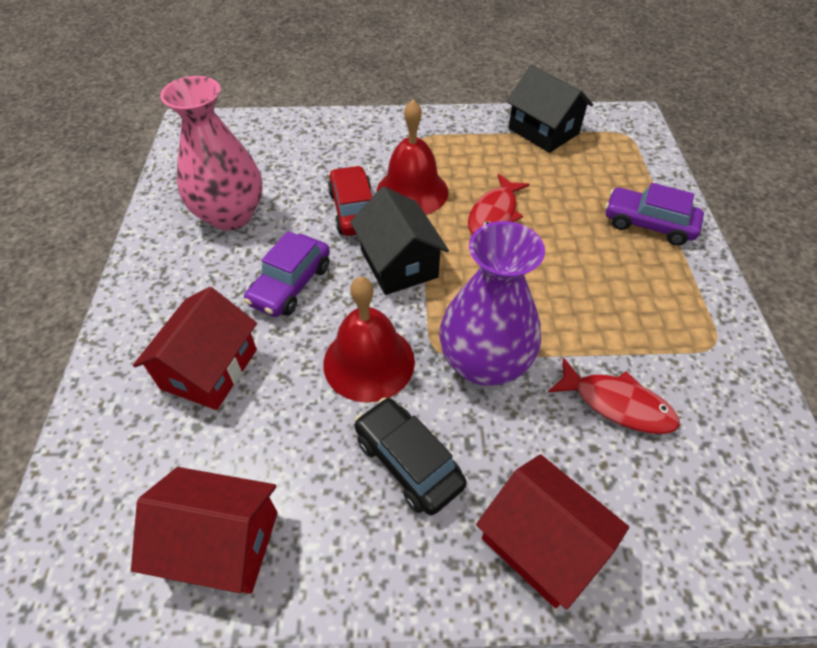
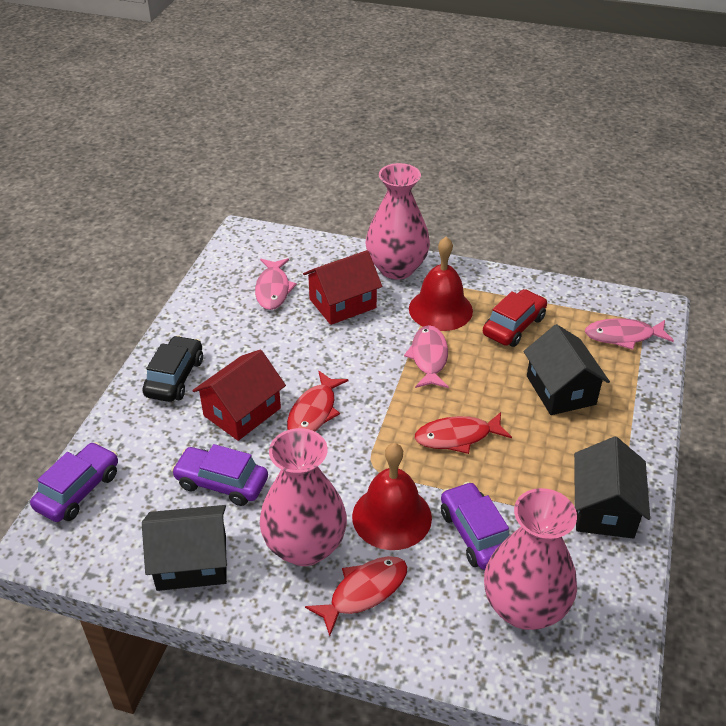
black house: 2 -> 3
pink fish: 0 -> 3
pink vase: 1 -> 3
purple car: 2 -> 3
purple vase: 1 -> 0
red fish: 2 -> 3
red house: 3 -> 2

